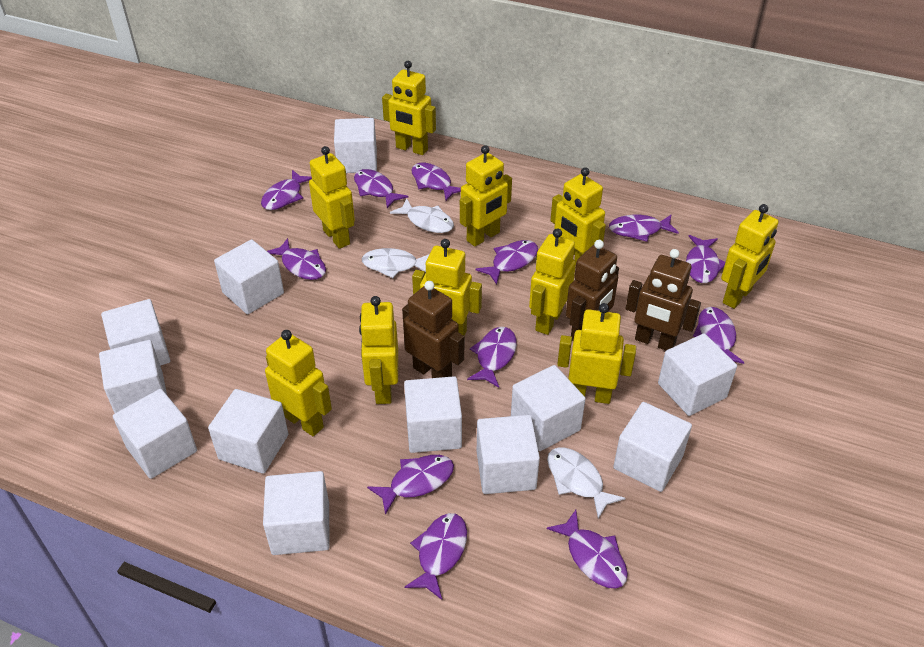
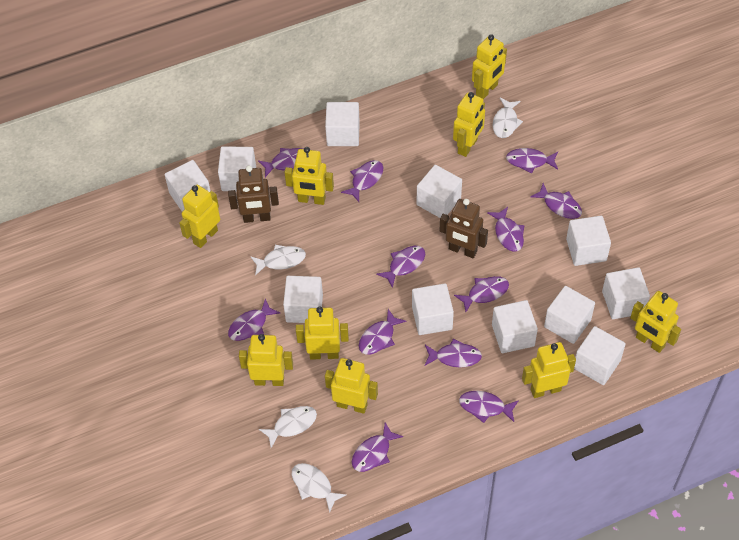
brown robot: 3 -> 2
white cube: 12 -> 11
white fish: 3 -> 4
yellow robot: 10 -> 9

